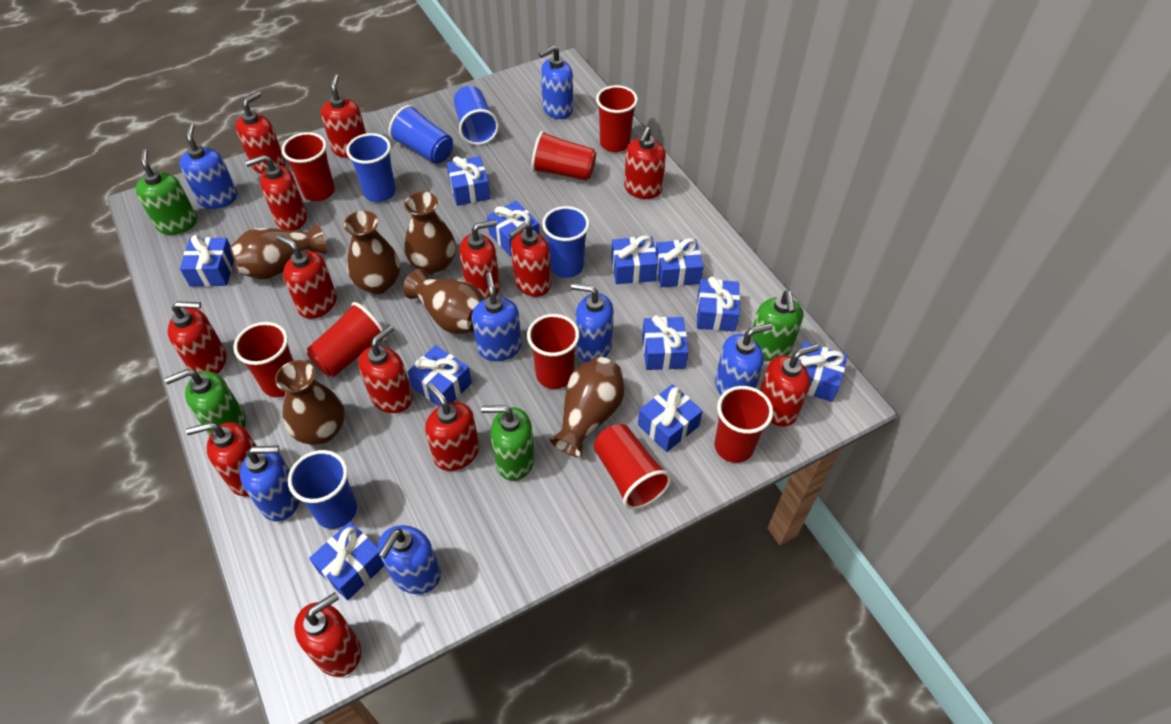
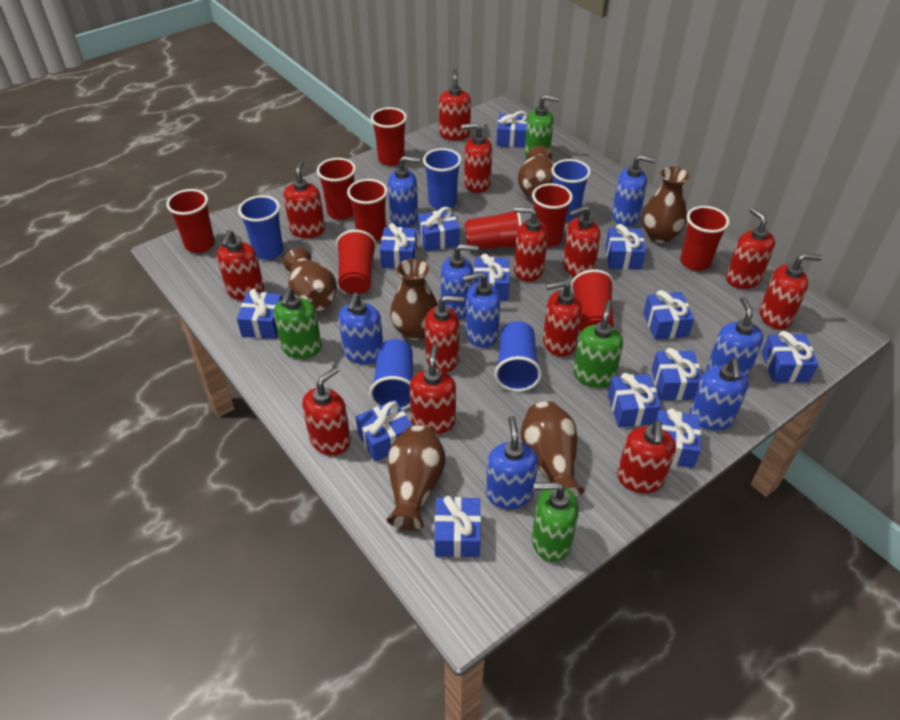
blue gift: 11 -> 13
blue soap dispenser: 7 -> 8
red cup: 8 -> 9

